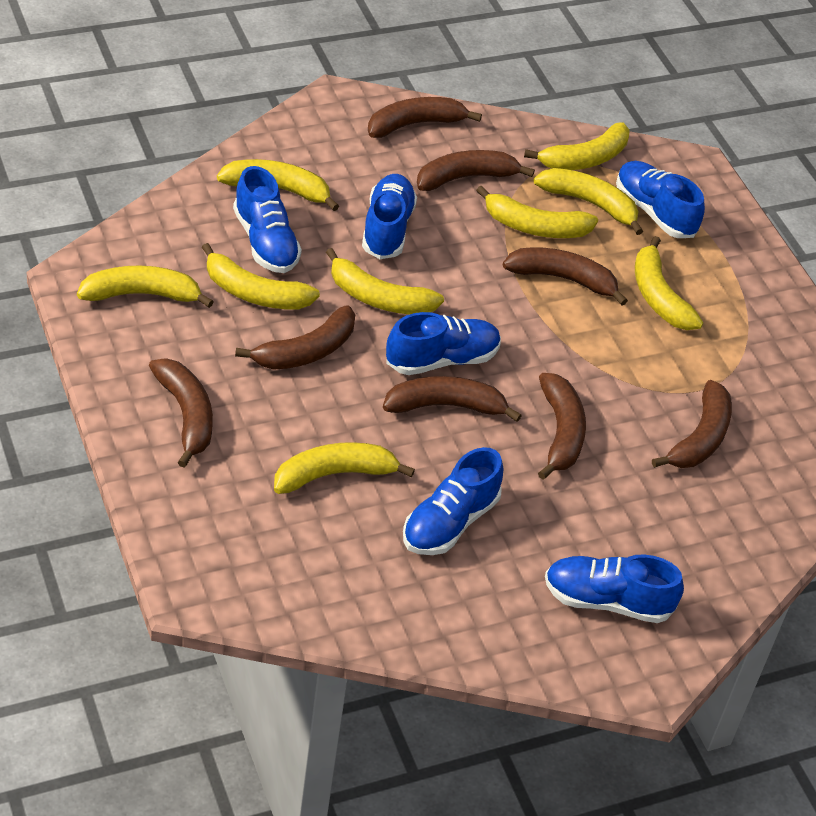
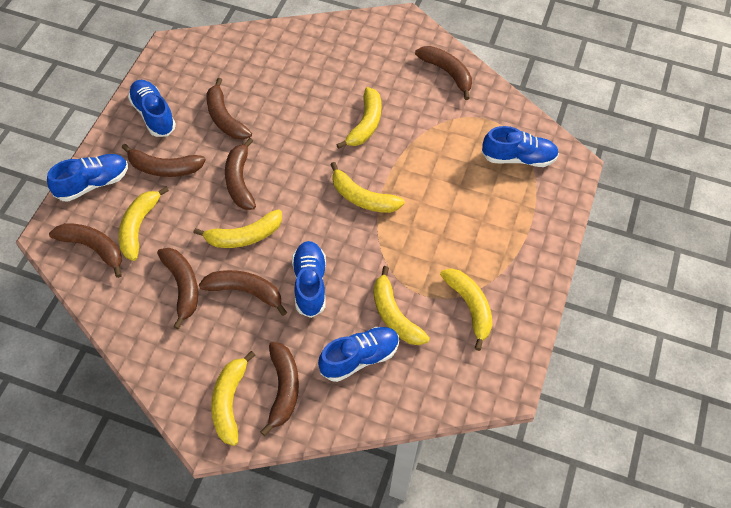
blue shoe: 6 -> 5
yellow banana: 9 -> 7

